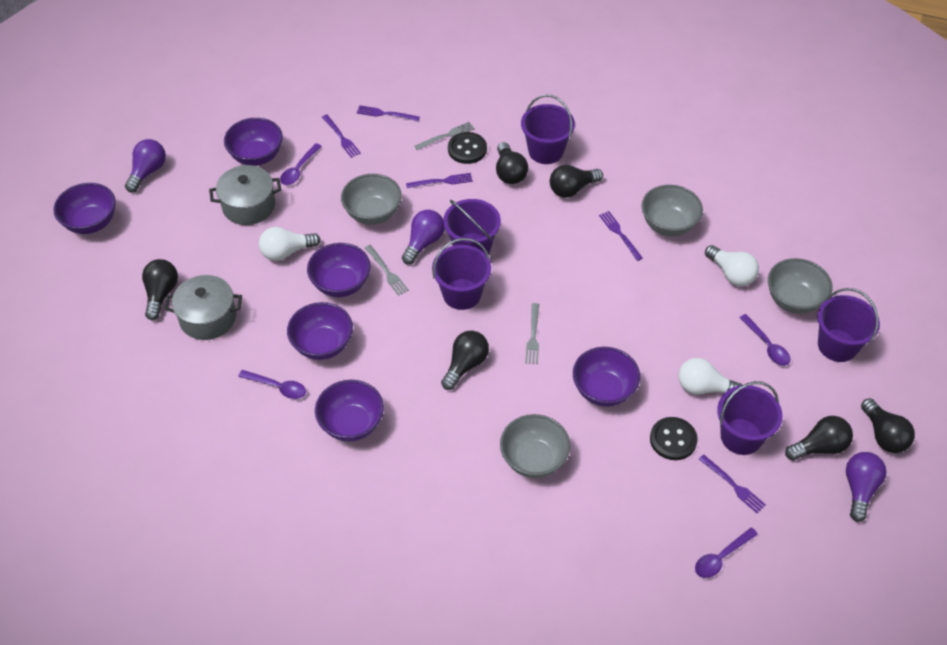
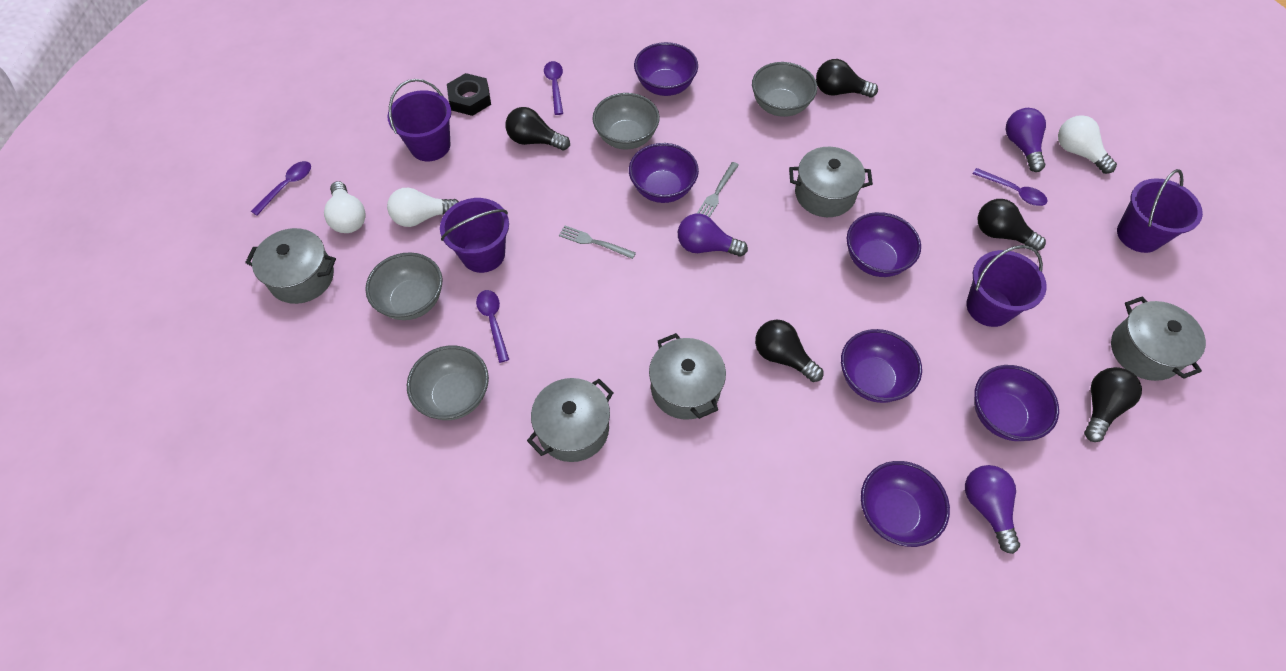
black button: 2 -> 0
black light bulb: 6 -> 5
black nut: 0 -> 1
grey fork: 3 -> 2
grey pot: 2 -> 5
purple bucket: 5 -> 4
purple fork: 5 -> 0

